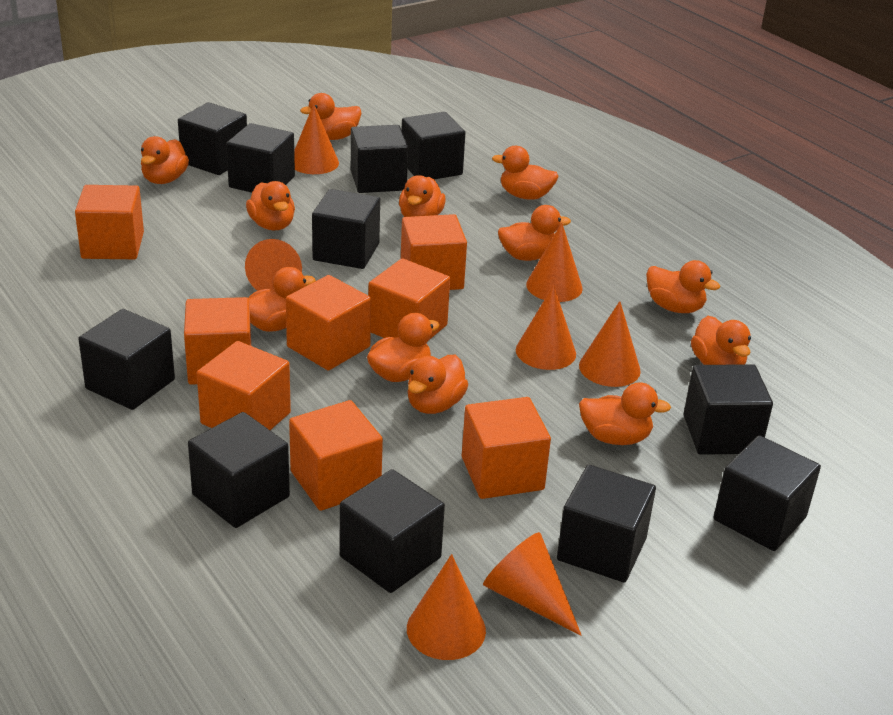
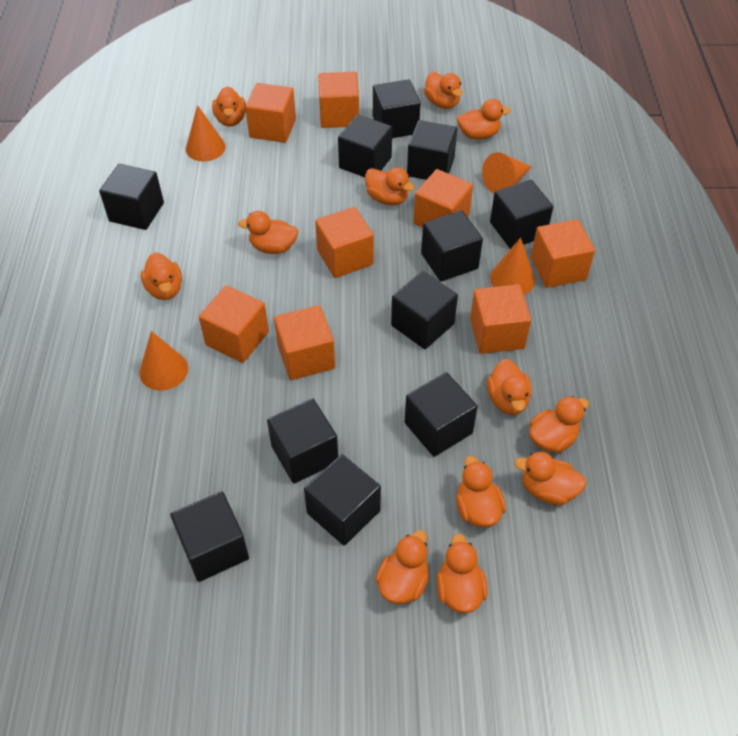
orange cone: 7 -> 4

